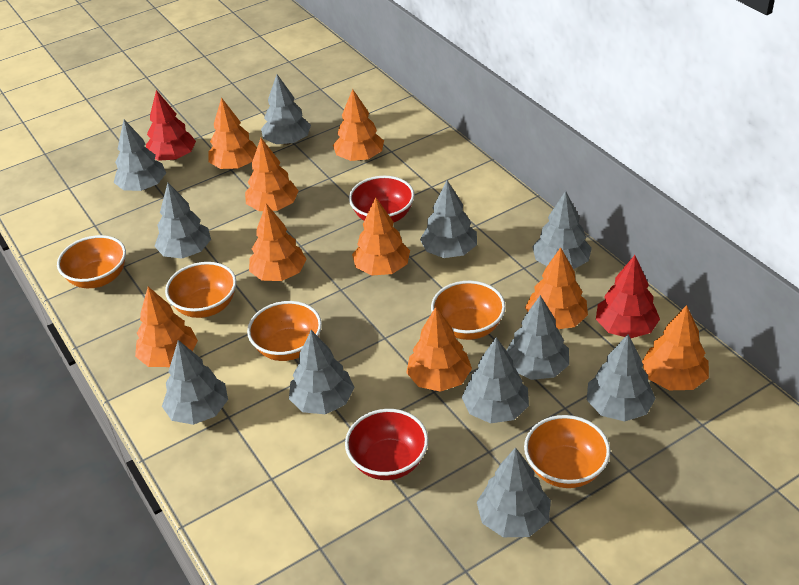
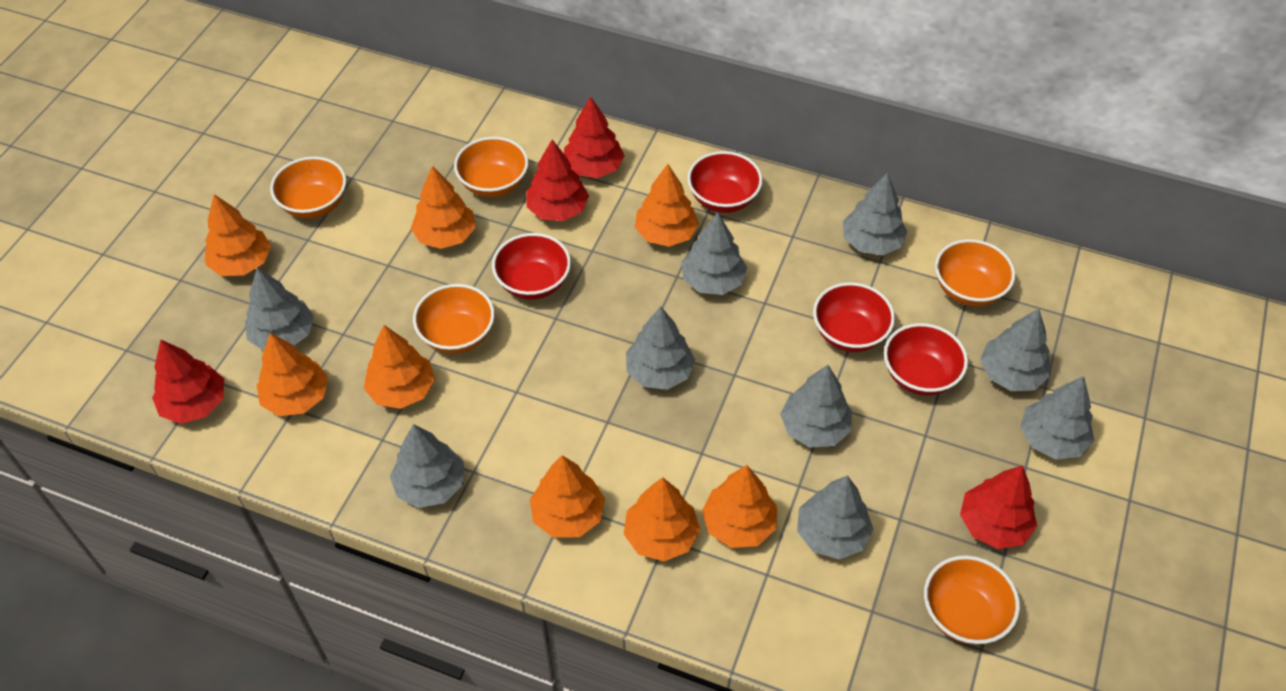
grey tree: 11 -> 9
orange tree: 9 -> 8
red bowl: 2 -> 4
red tree: 2 -> 4

